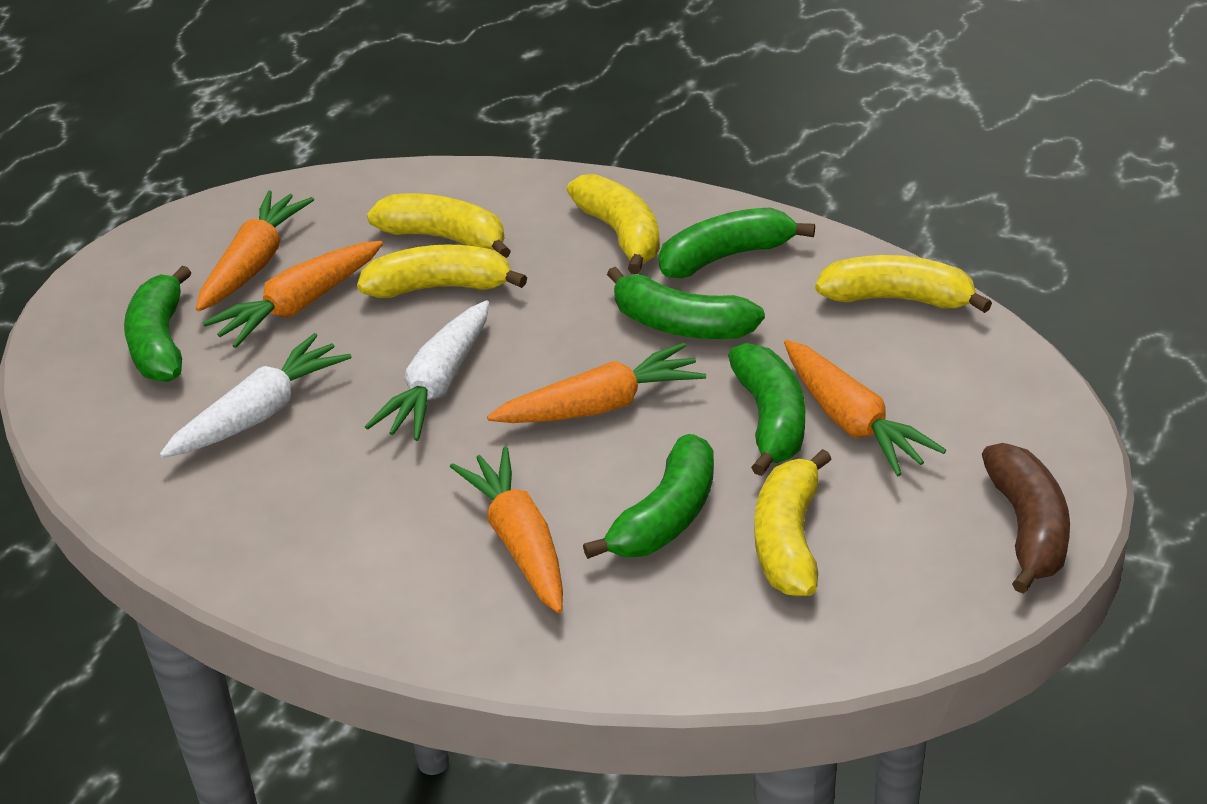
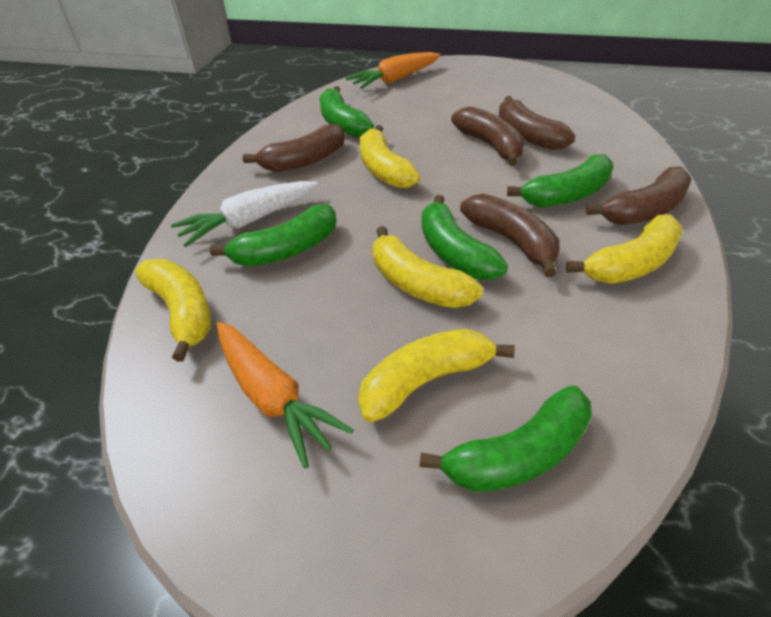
brown banana: 1 -> 5
orange carrot: 5 -> 2
white carrot: 2 -> 1

